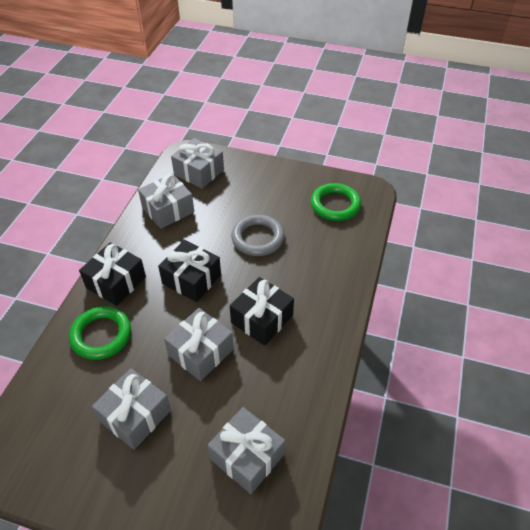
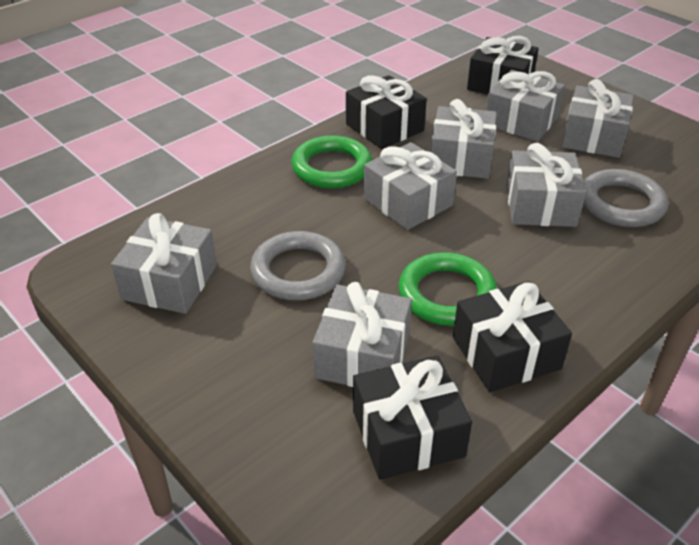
black gift: 3 -> 4
grey gift: 5 -> 7
grey ring: 1 -> 2

